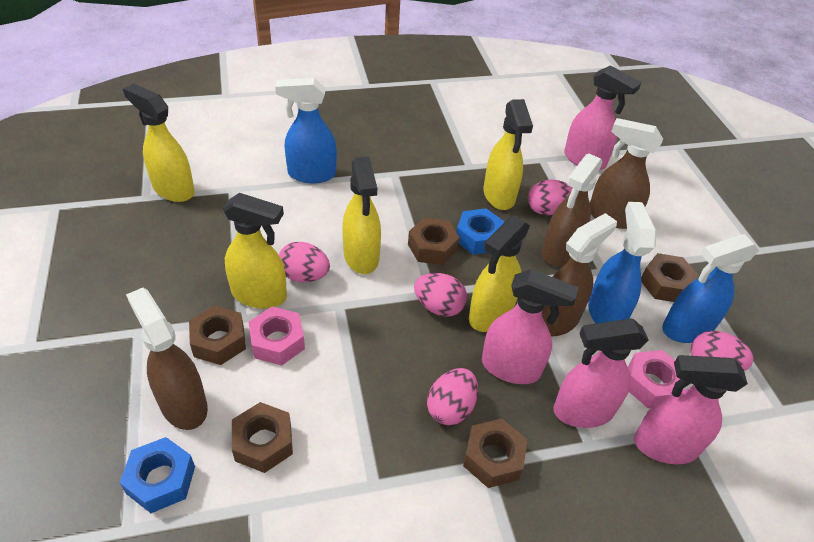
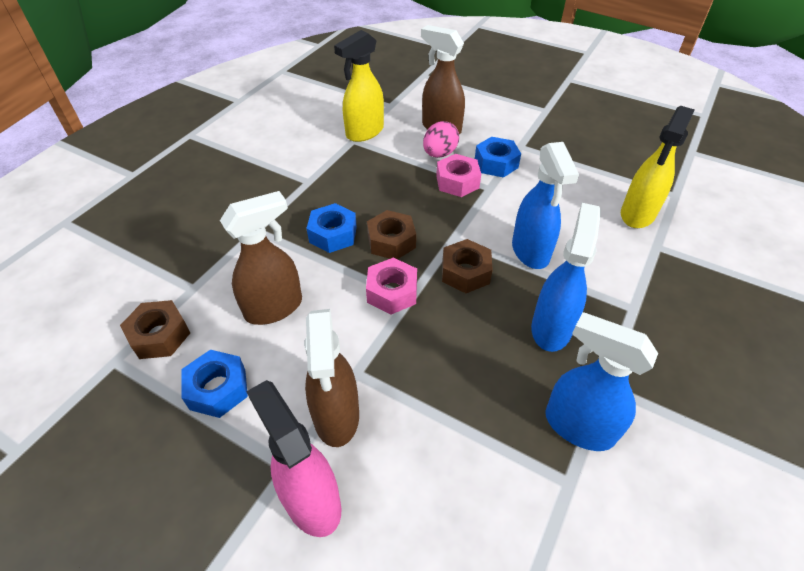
blue nut: 2 -> 3
brown nut: 5 -> 3
brown spray bottle: 4 -> 3
pink egg: 5 -> 1
pink spray bottle: 4 -> 1
yellow spray bottle: 5 -> 2

